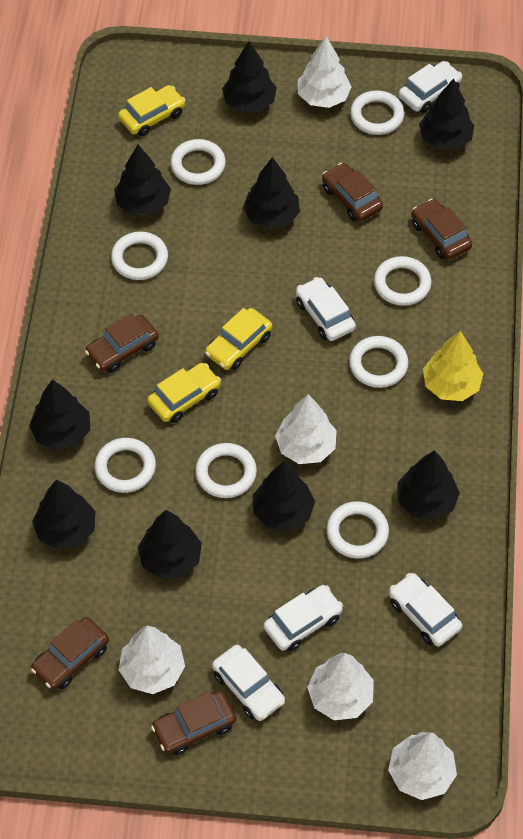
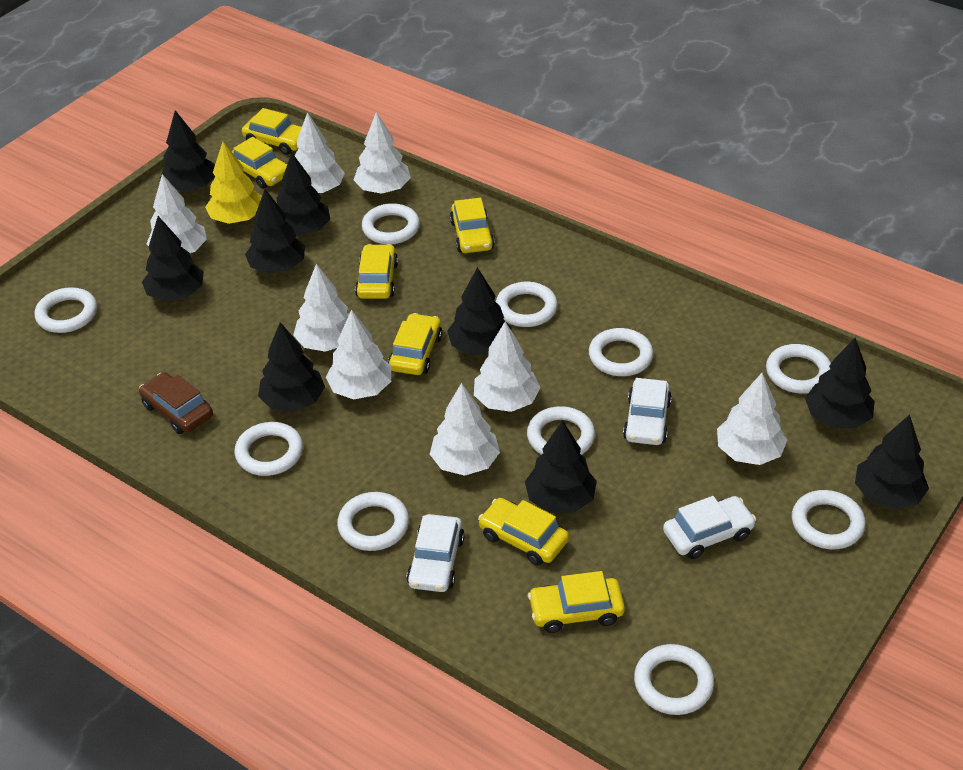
brown car: 5 -> 1
white car: 5 -> 3
white ring: 8 -> 10
white tree: 5 -> 8
yellow car: 3 -> 7

